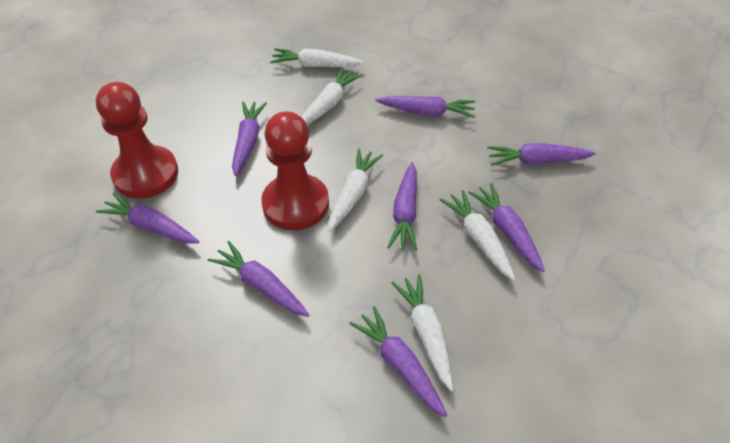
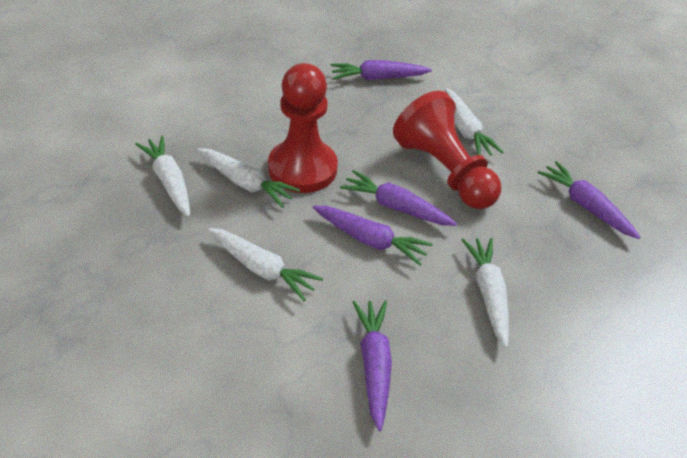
purple carrot: 8 -> 5

